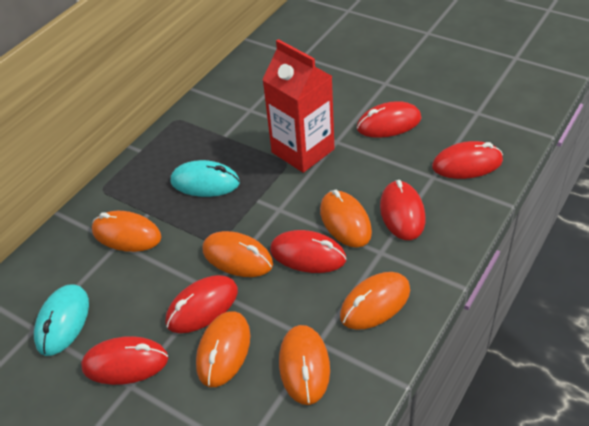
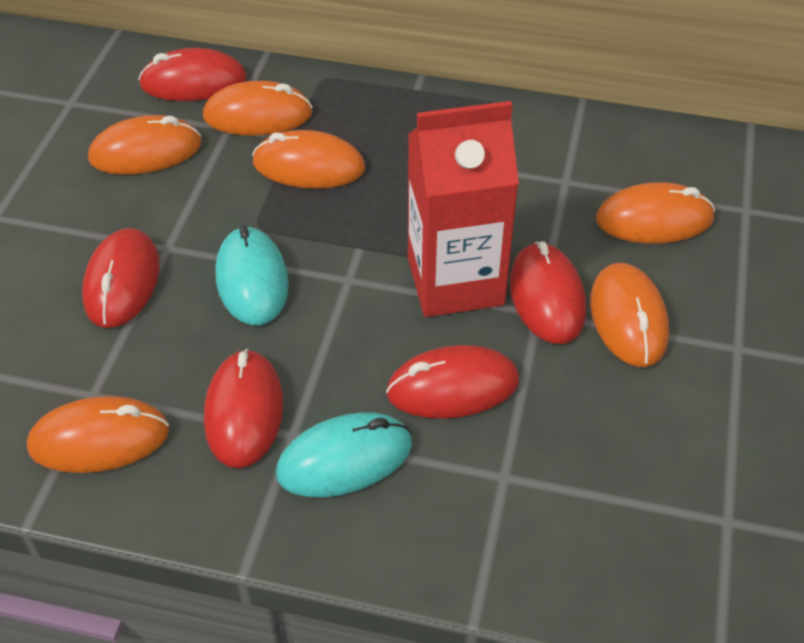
red mouse: 6 -> 5

